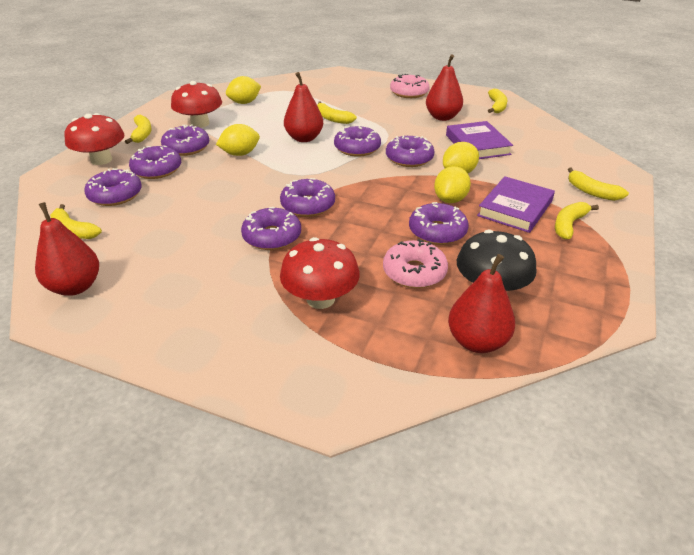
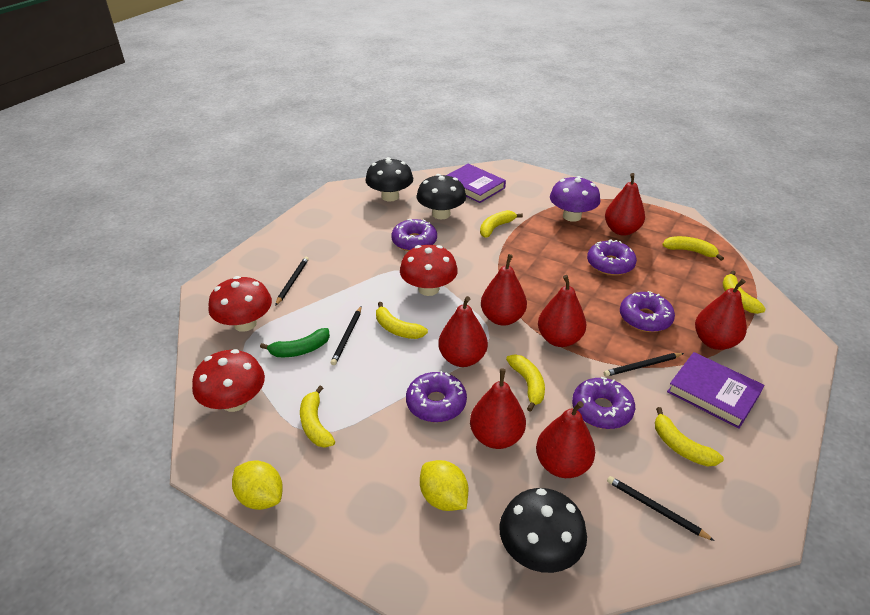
black mushroom: 1 -> 3
black pencil: 0 -> 4
green banana: 0 -> 1
pink donut: 2 -> 0
purple donut: 8 -> 5
purple mushroom: 0 -> 1
red pear: 4 -> 7
yellow banana: 6 -> 7
yellow lemon: 4 -> 2

